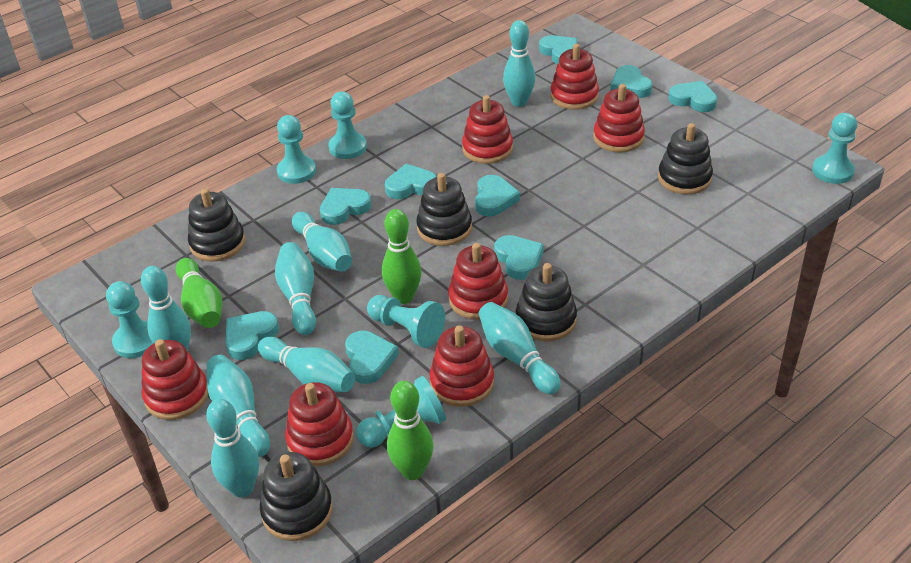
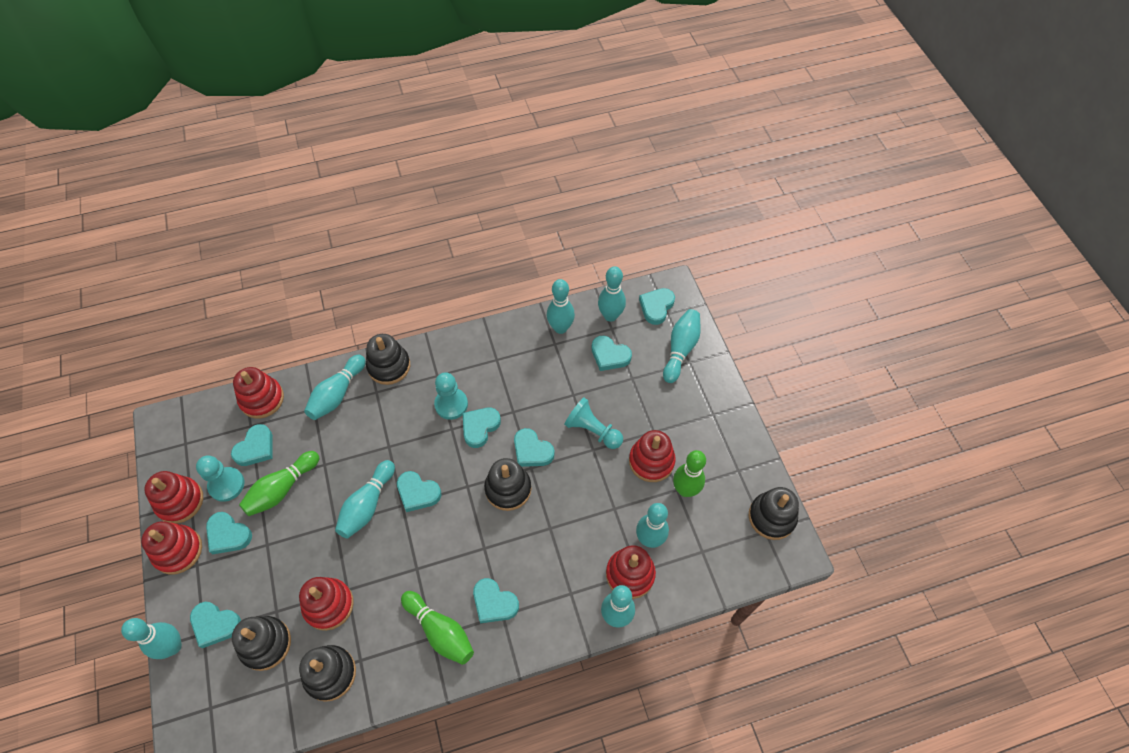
red stacking toy: 7 -> 6
turquoise pawn: 6 -> 3

